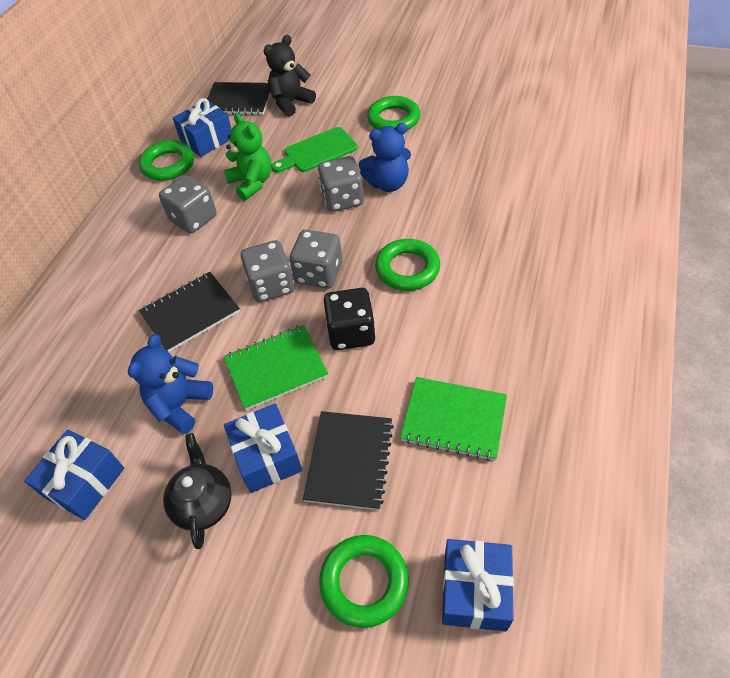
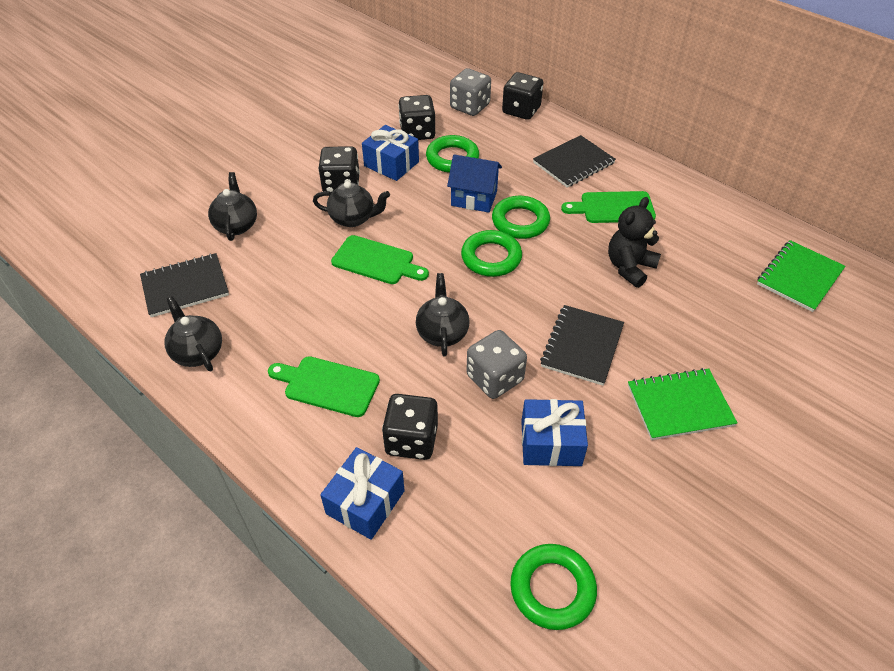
black dice: 1 -> 4
black teapot: 1 -> 4
blue gift: 4 -> 3
blue house: 0 -> 1
blue teddy bear: 2 -> 0
green cutting board: 1 -> 3
green teddy bear: 1 -> 0
grey dice: 4 -> 2

